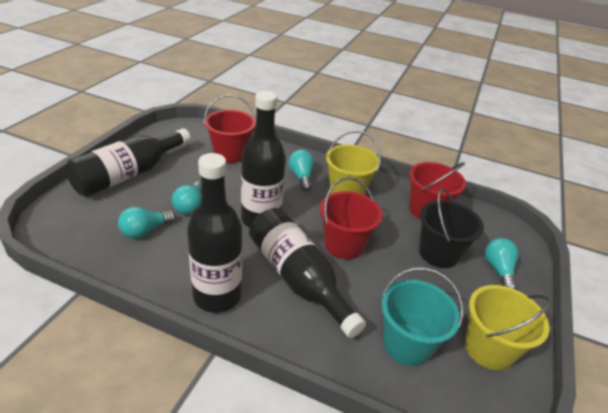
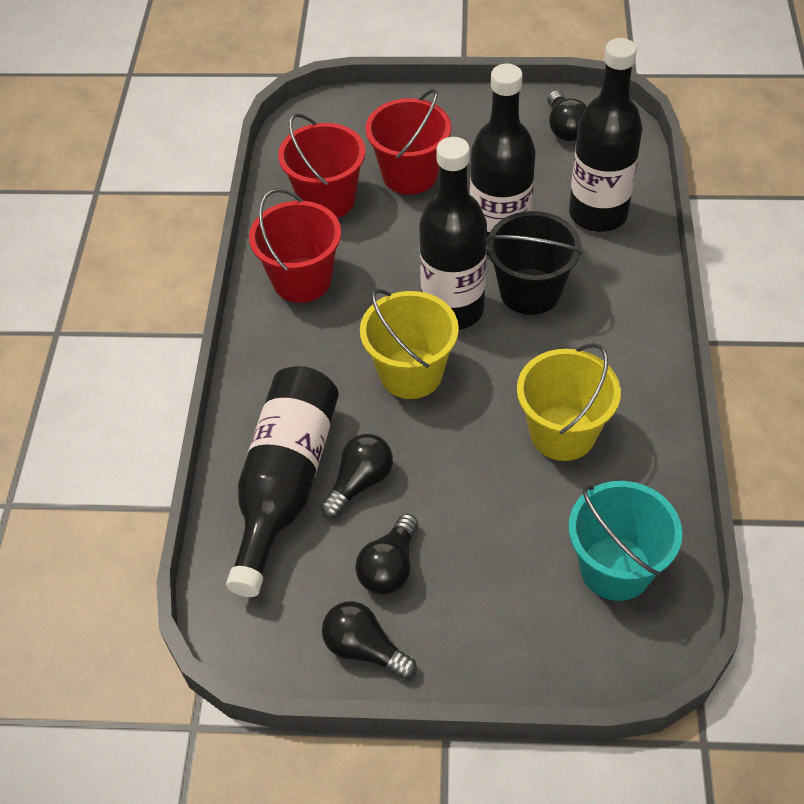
black light bulb: 0 -> 4
turquoise light bulb: 4 -> 0

